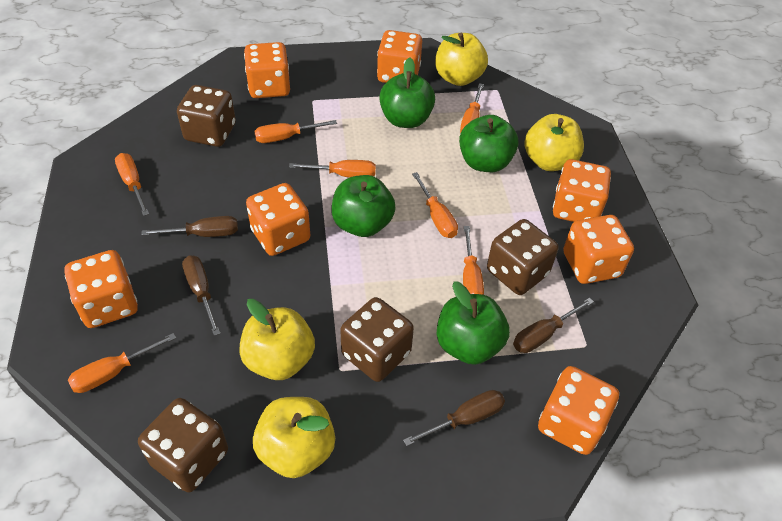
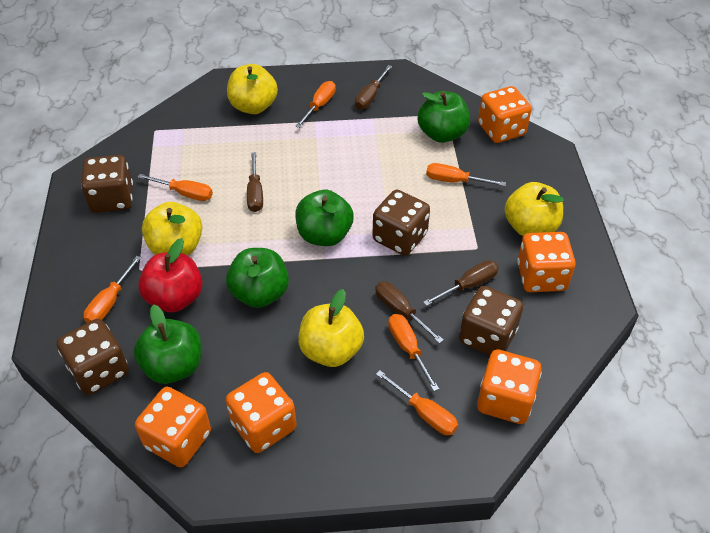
orange dice: 7 -> 5
orange screwdriver: 7 -> 6
red apple: 0 -> 1

